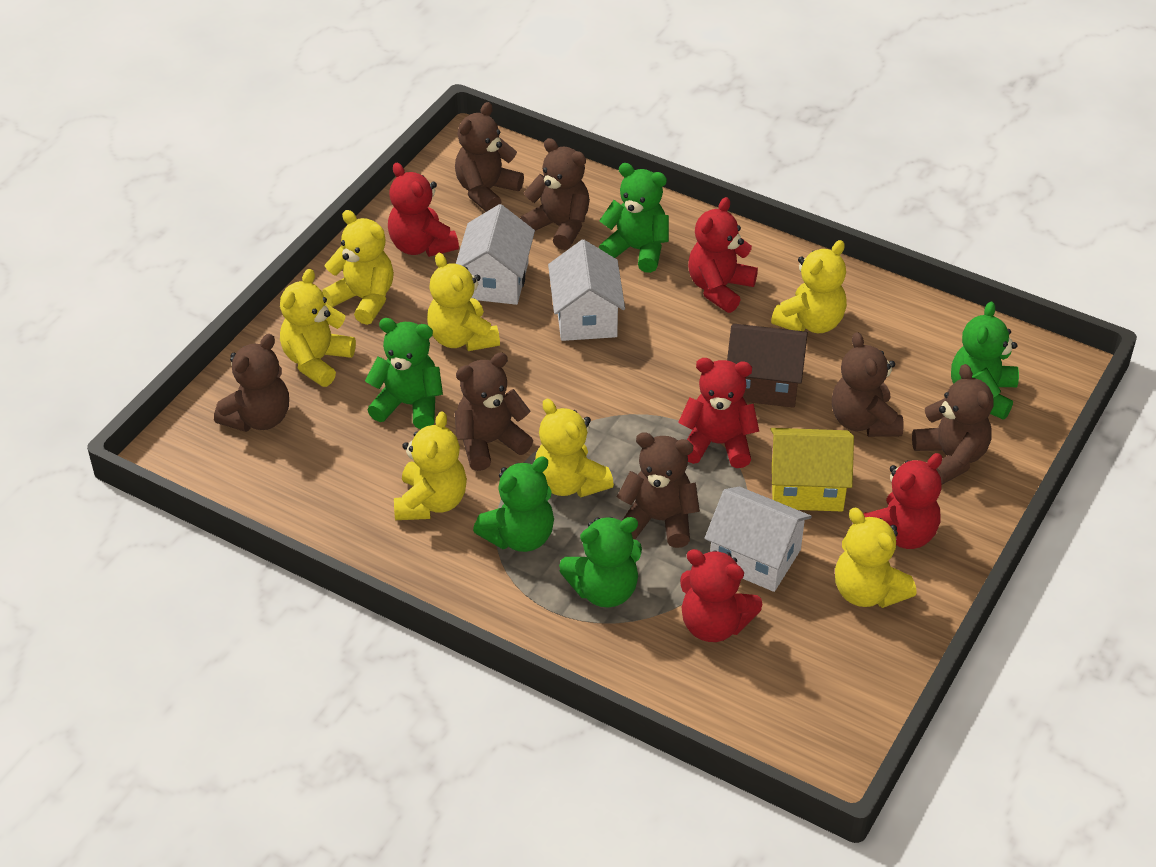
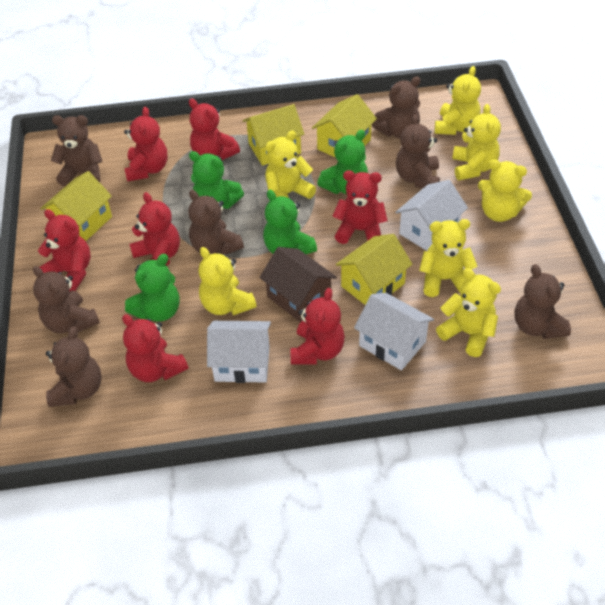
green teddy bear: 5 -> 4
red teddy bear: 5 -> 7
yellow house: 1 -> 4

